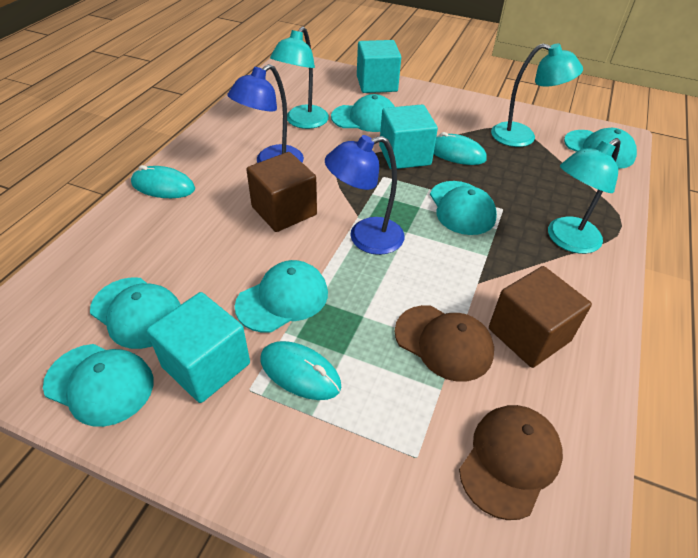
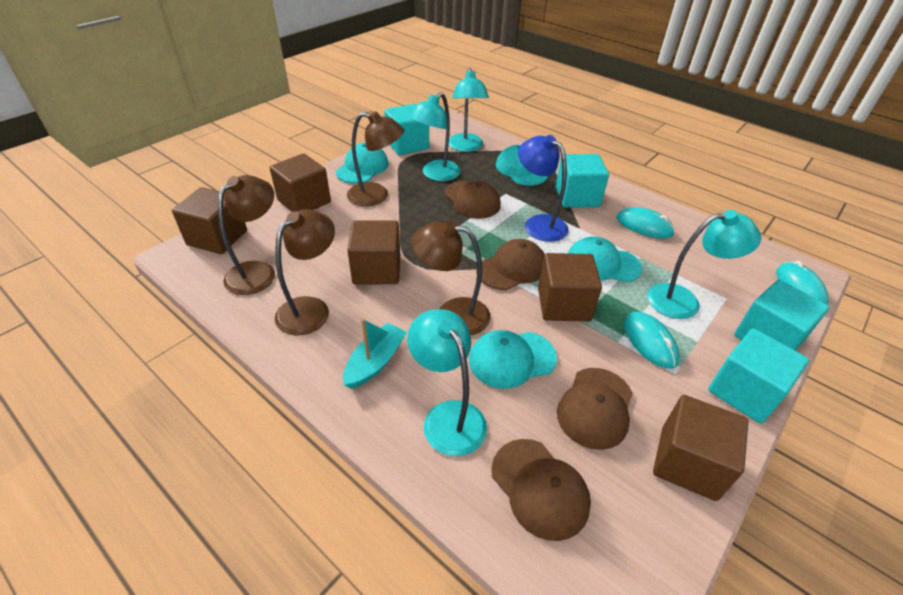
blue lamp: 2 -> 1
brown cap: 2 -> 4
brown cube: 2 -> 5
brown lamp: 0 -> 4
turquoise boat: 0 -> 1
turquoise cap: 6 -> 4
turquoise cube: 3 -> 4
turquoise lamp: 3 -> 4

